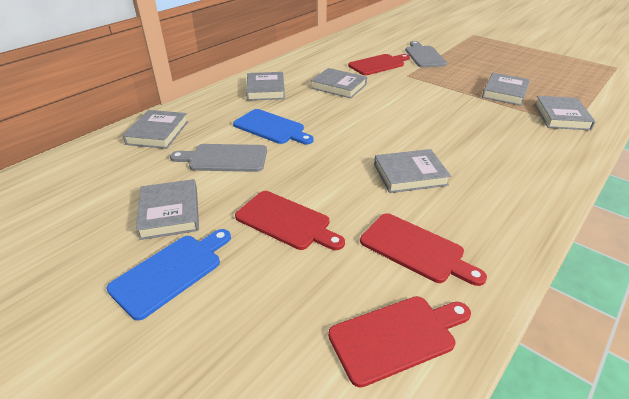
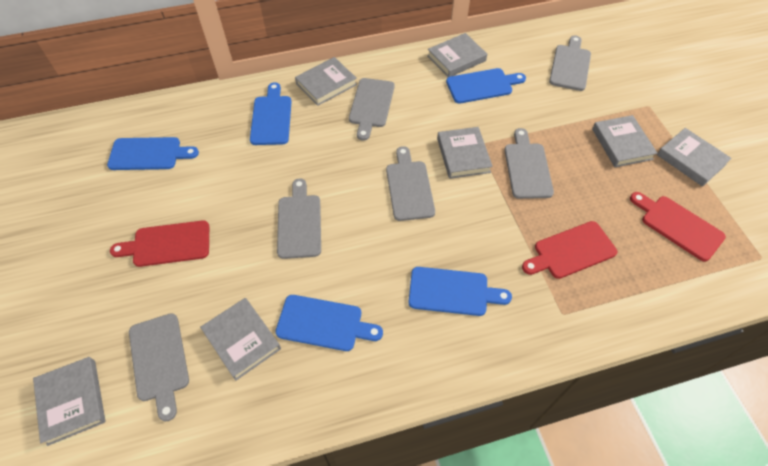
blue cutting board: 2 -> 5
grey cutting board: 2 -> 6
red cutting board: 4 -> 3

